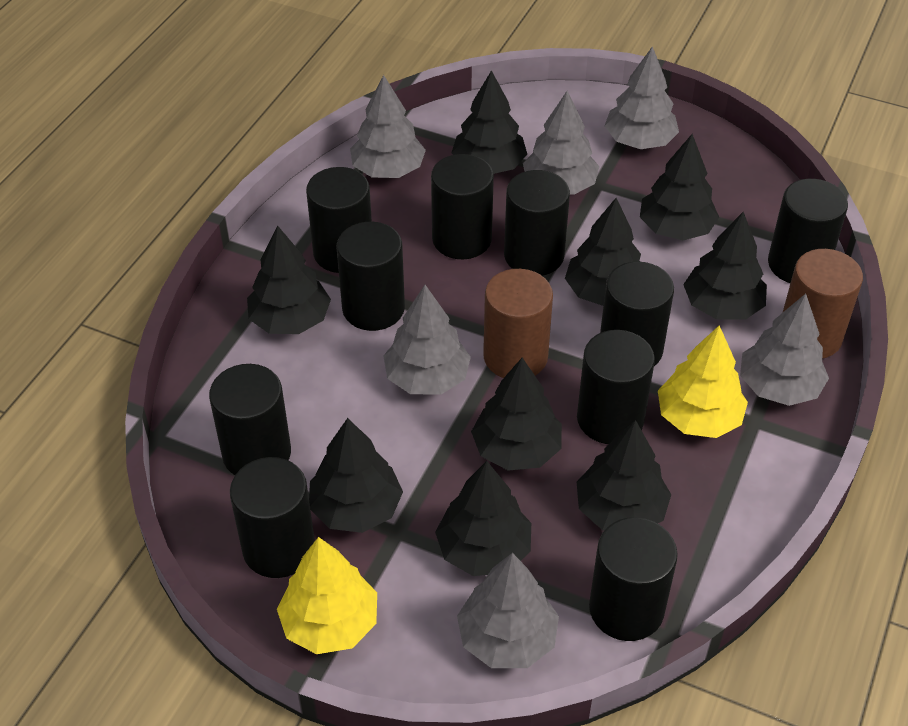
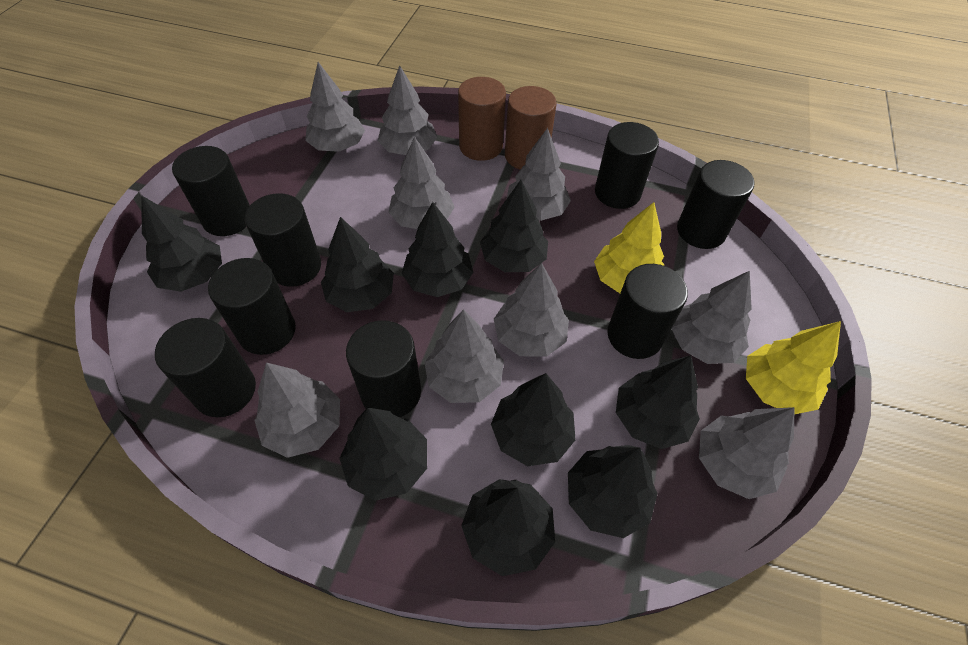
black cylinder: 10 -> 8
grey tree: 6 -> 9

